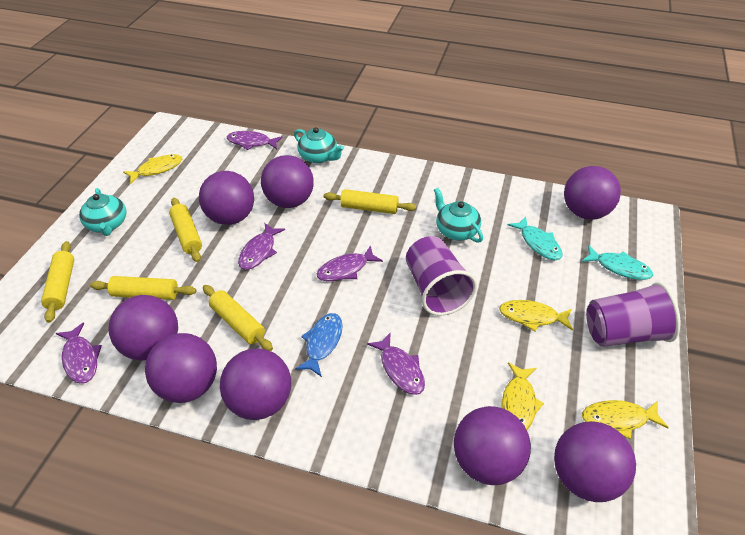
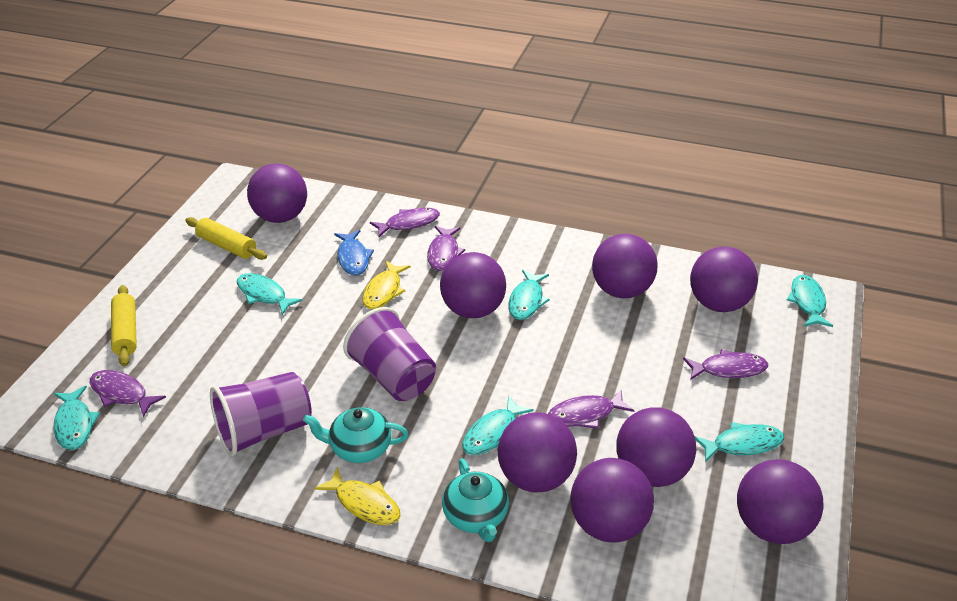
turquoise fish: 2 -> 6
turquoise teapot: 3 -> 2
yellow fish: 4 -> 2
yellow rolling pin: 5 -> 2

